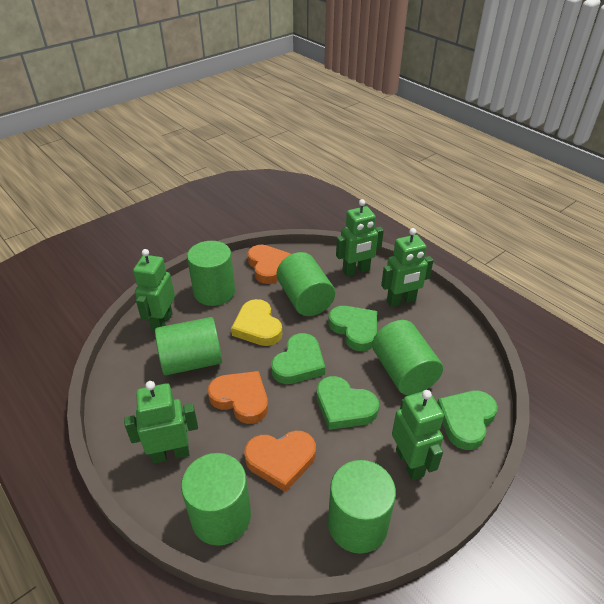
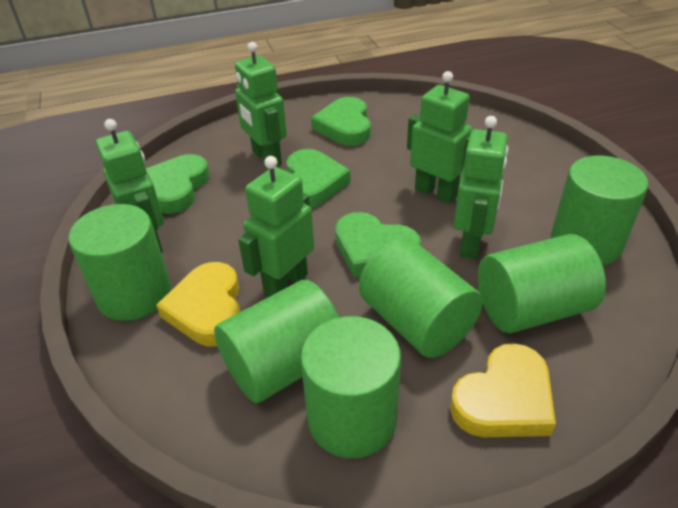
orange heart: 3 -> 0
yellow heart: 1 -> 2

